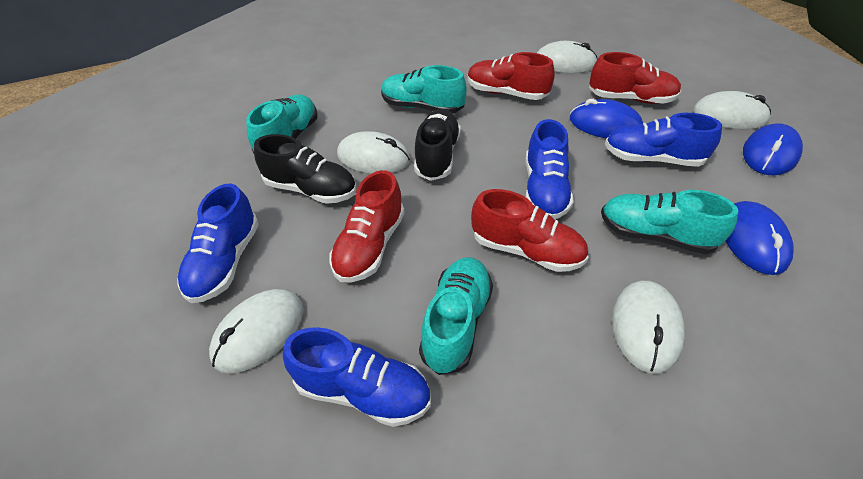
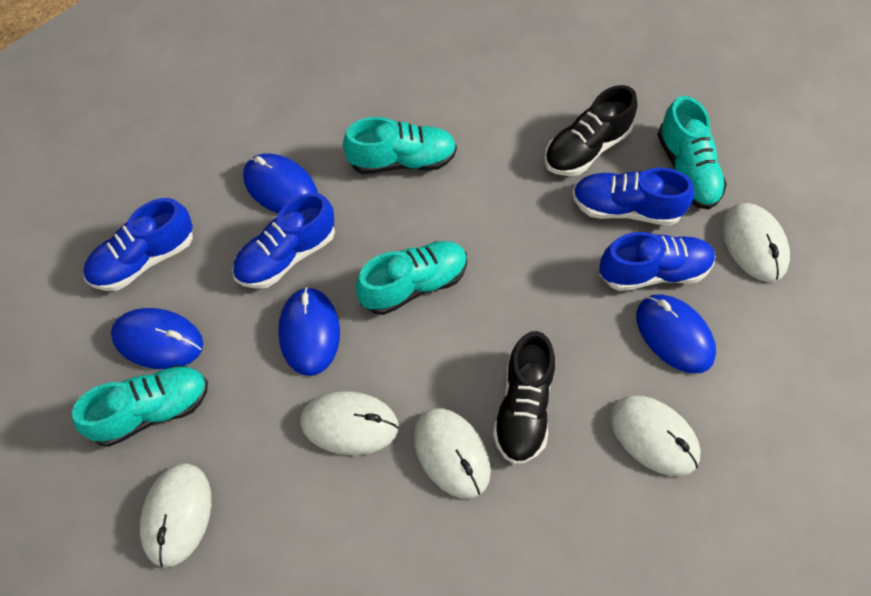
blue mouse: 3 -> 4
red shoe: 4 -> 0

